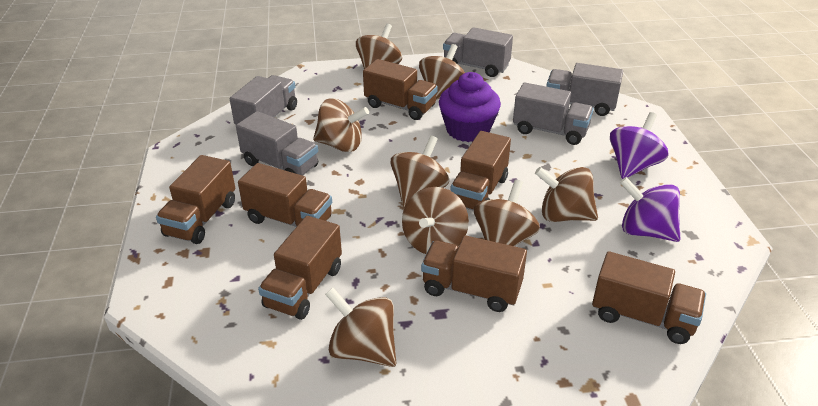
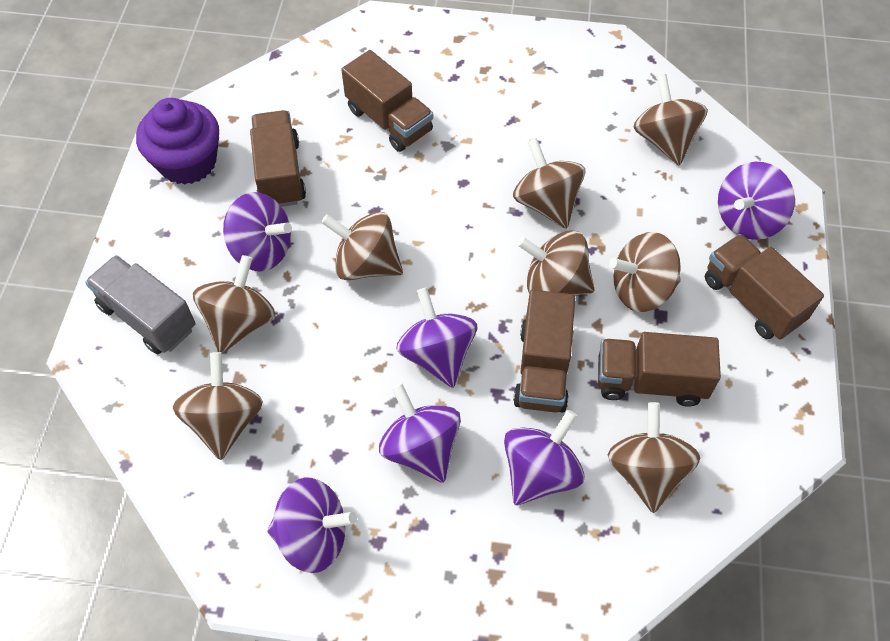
brown truck: 7 -> 5
grey truck: 5 -> 1
purple spinning top: 2 -> 6

